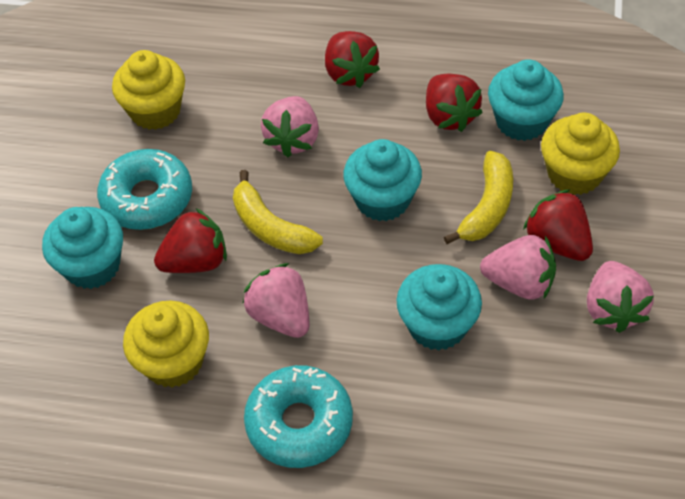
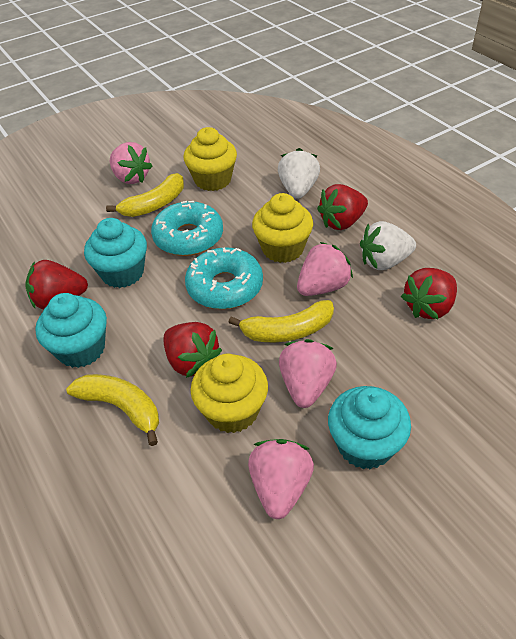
turquoise cupcake: 4 -> 3
white strawberry: 0 -> 2
yellow banana: 2 -> 3

